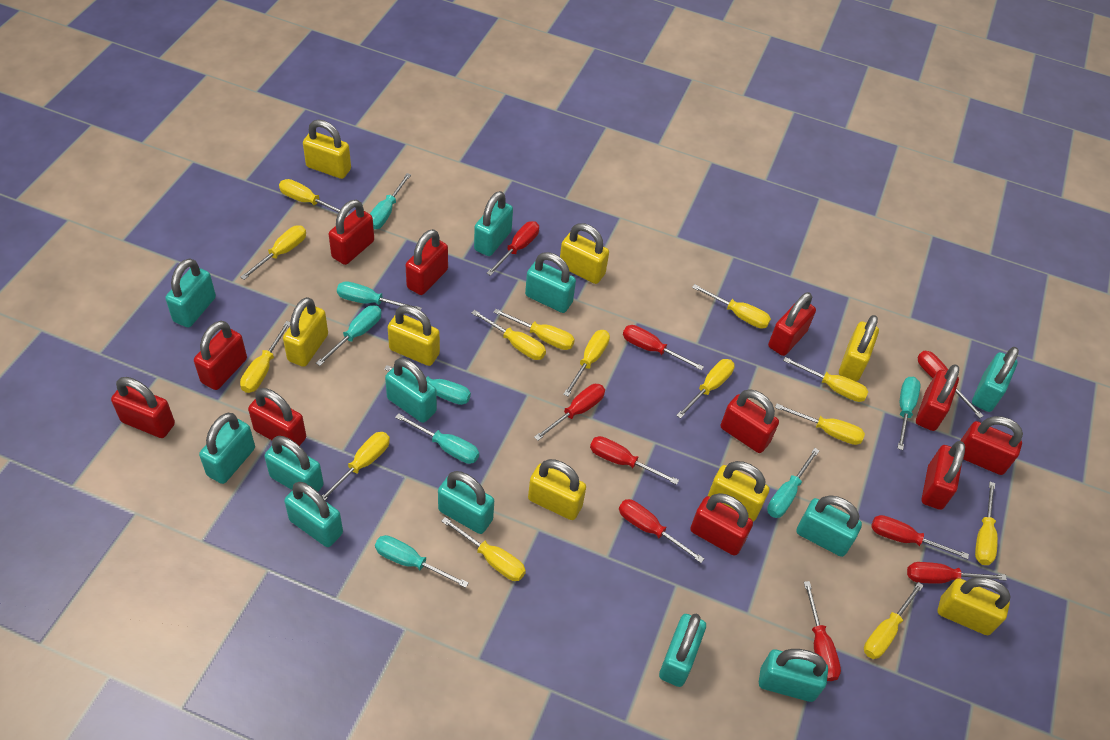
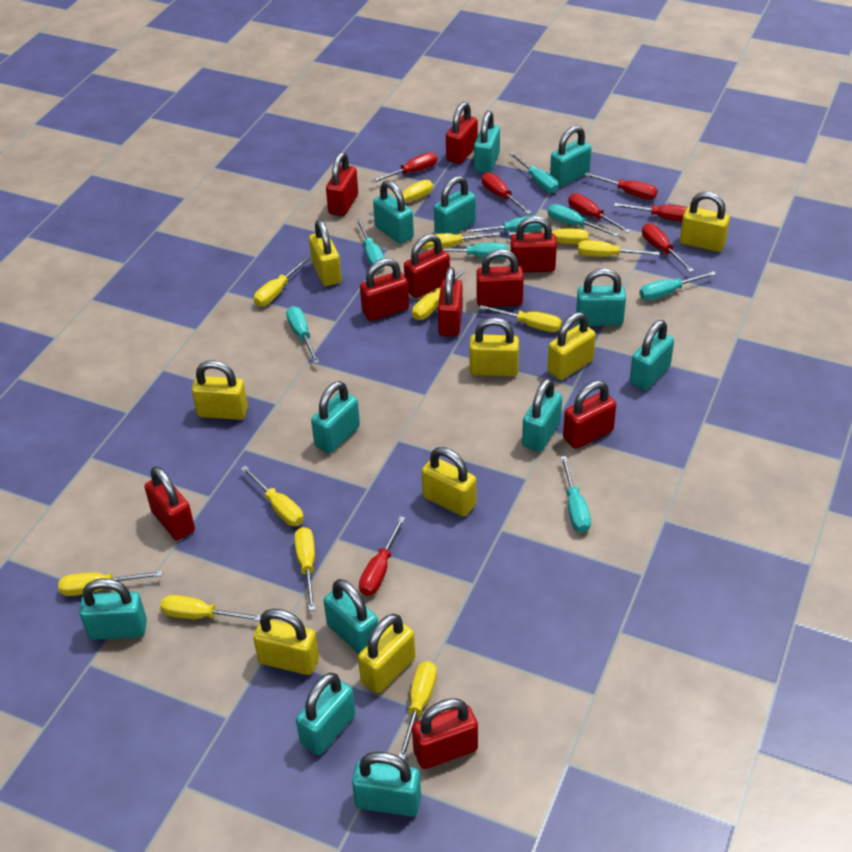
red padlock: 11 -> 10
red screwdriver: 9 -> 7
yellow screwdriver: 14 -> 12

